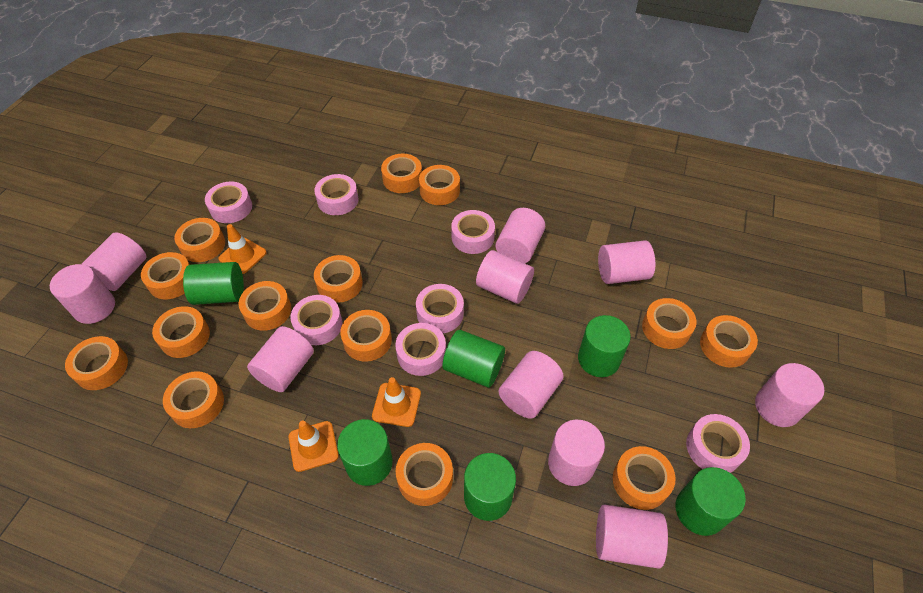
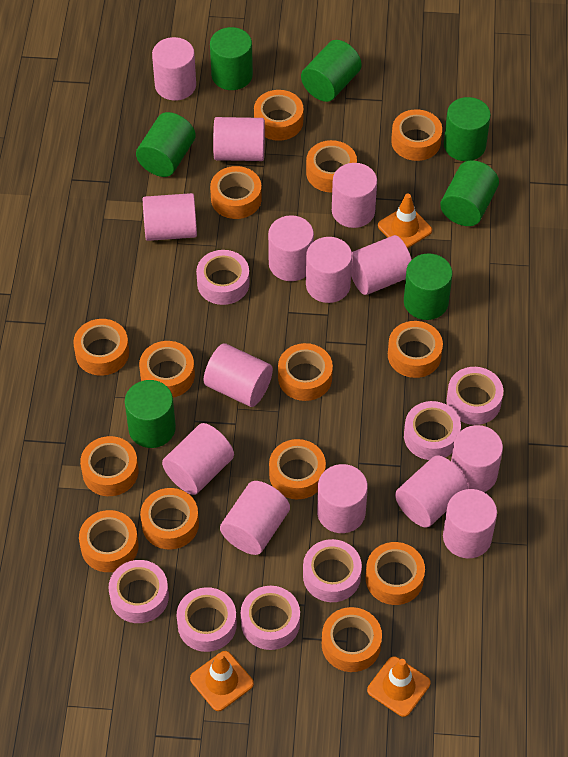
green cylinder: 6 -> 7
pink cylinder: 10 -> 14

